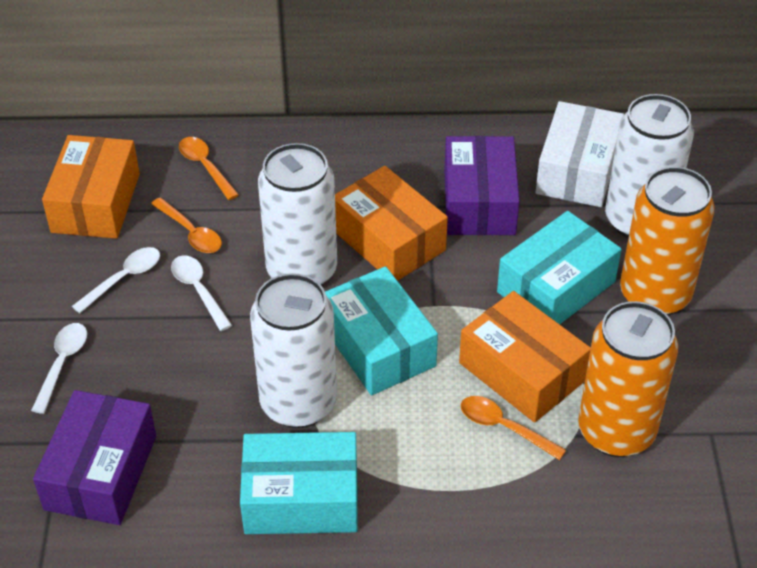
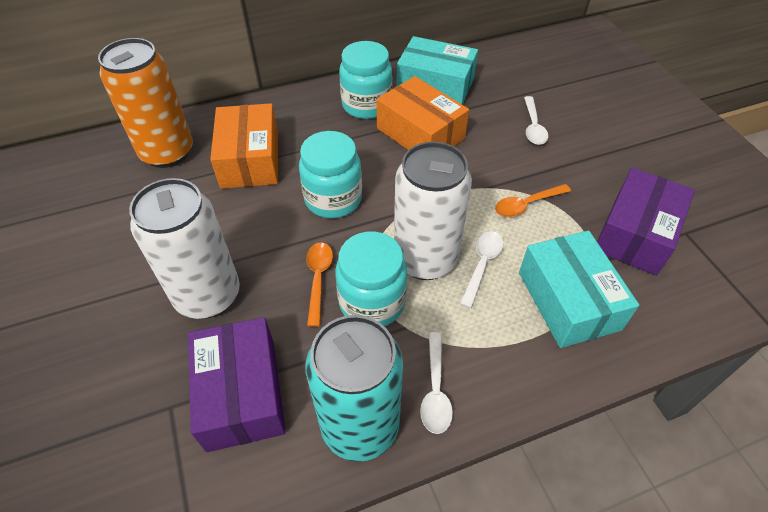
orange box: 3 -> 2
orange can: 2 -> 1
orange spoon: 3 -> 2
turquoise box: 3 -> 2
turquoise can: 0 -> 1
turquoise jar: 0 -> 3
white box: 1 -> 0
white can: 3 -> 2

